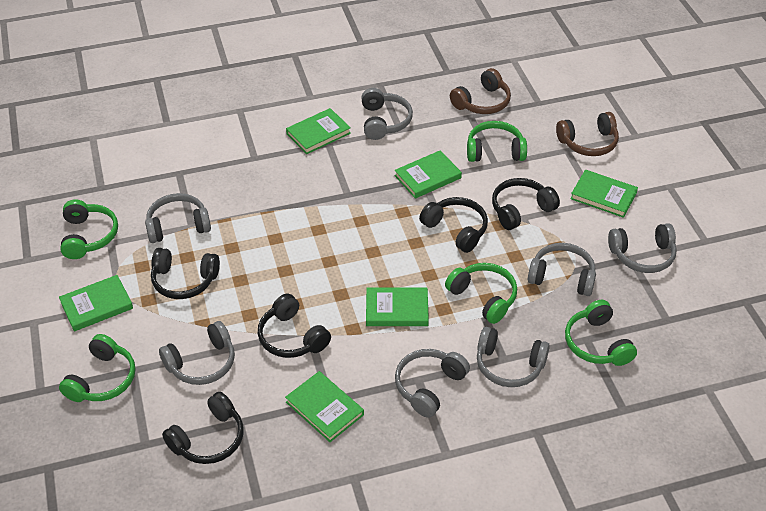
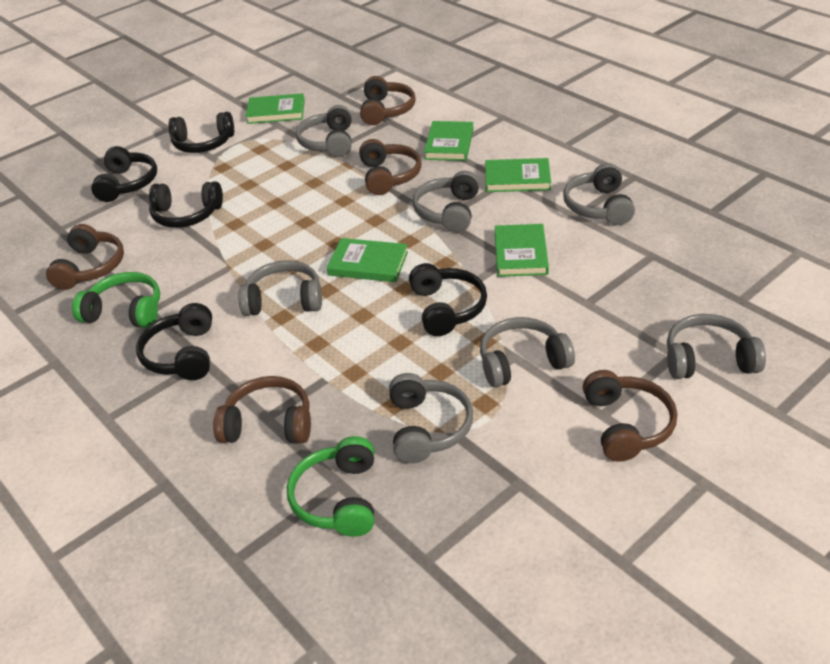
brown headphones: 2 -> 5
green book: 6 -> 5
green headphones: 5 -> 2

